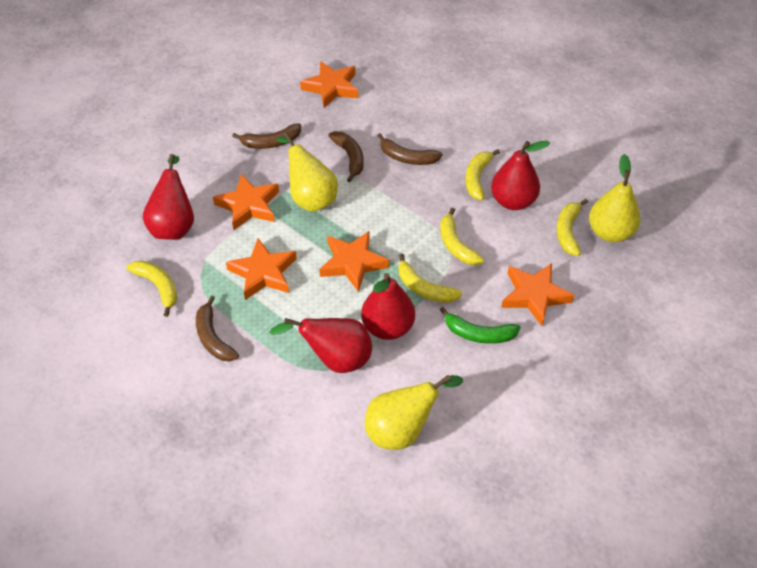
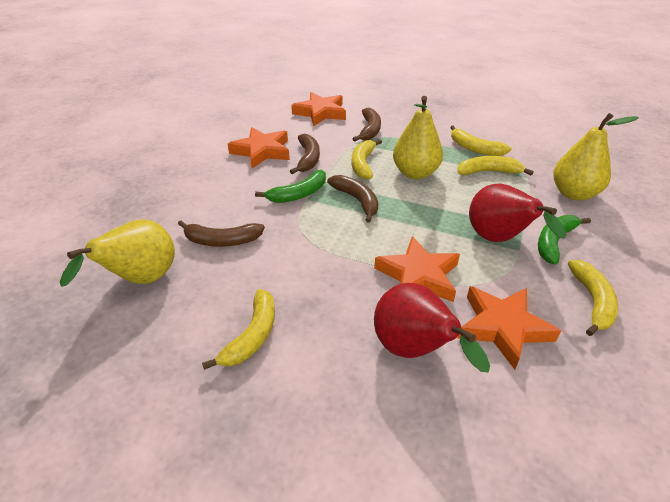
green banana: 1 -> 2
orange star: 5 -> 4
red pear: 4 -> 2

